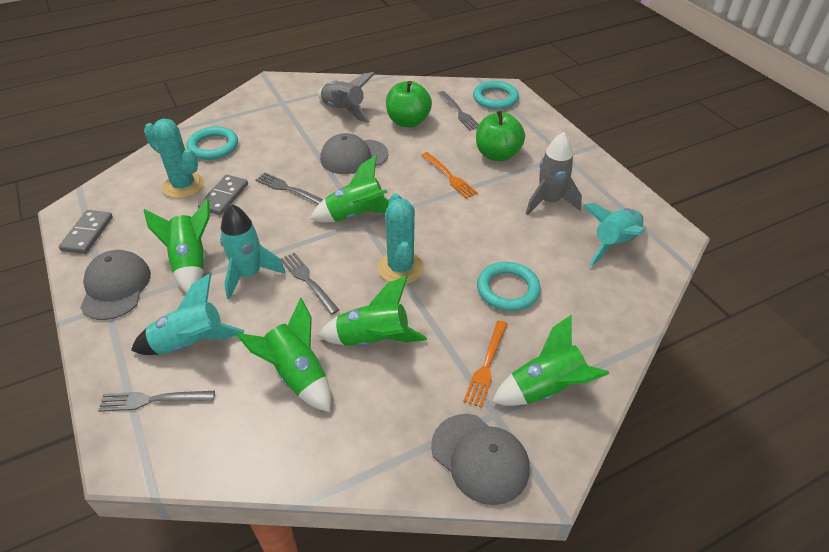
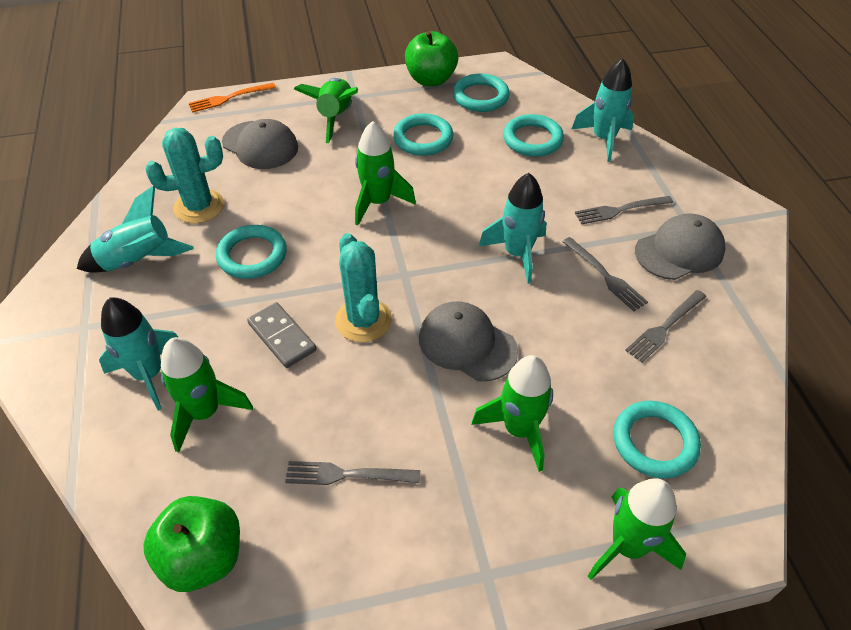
grey domino: 2 -> 1
grey rocket: 2 -> 0
orange fork: 2 -> 1
turquoise ring: 3 -> 5
turquoise rocket: 3 -> 4

